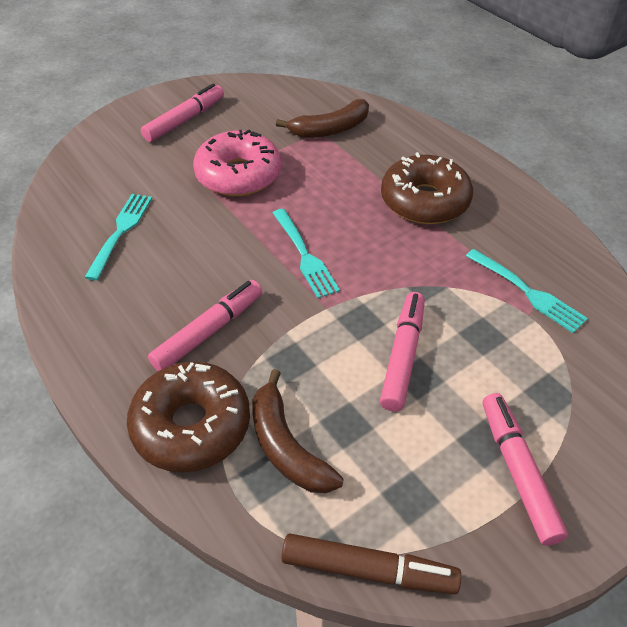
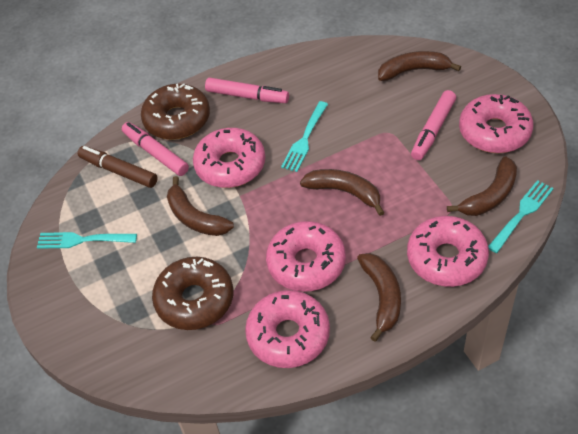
brown banana: 2 -> 5
pink donut: 1 -> 5
pink marker: 4 -> 3

